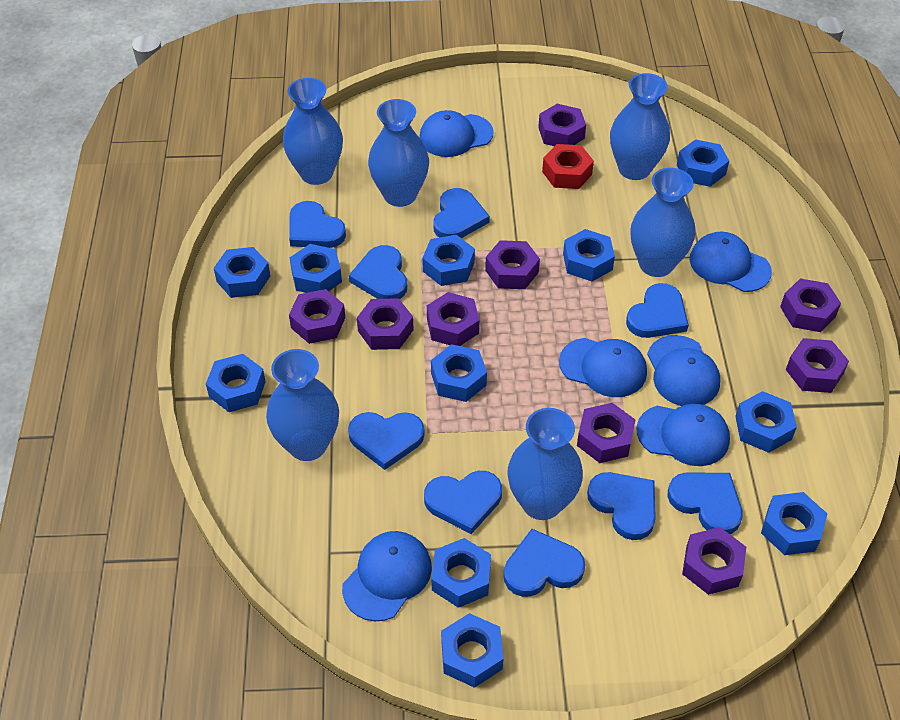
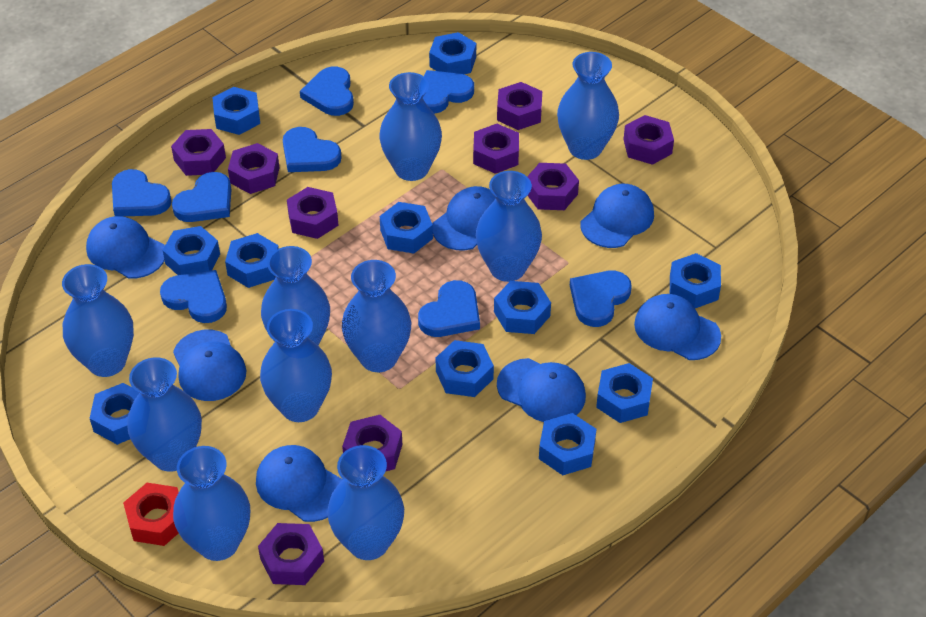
blue cap: 6 -> 7
blue heart: 9 -> 8
blue vase: 6 -> 10

